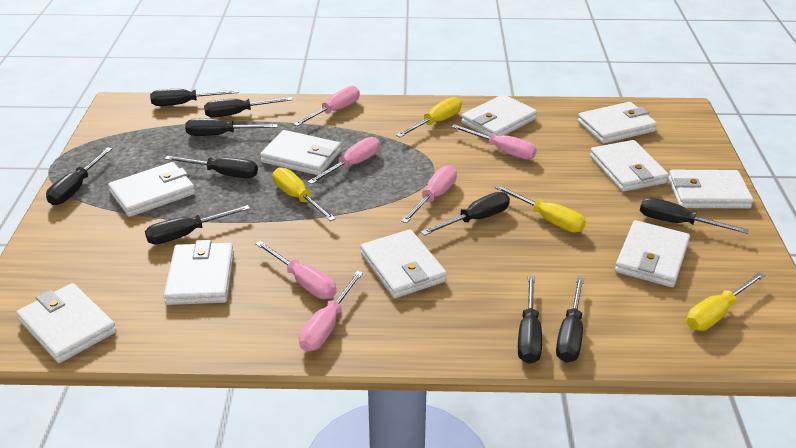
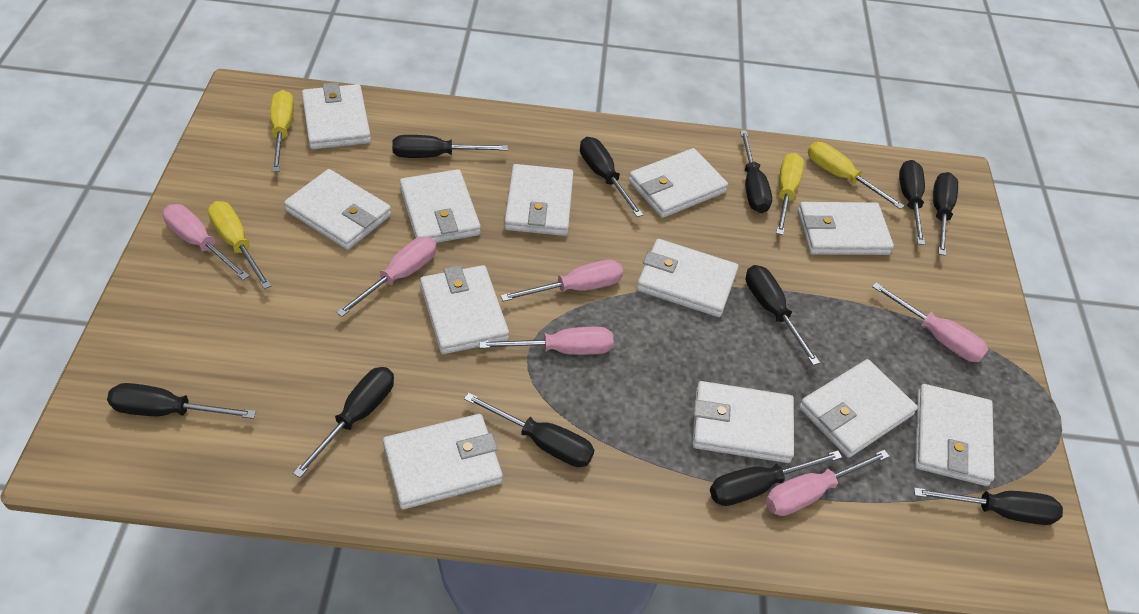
black screwdriver: 10 -> 11
white wallet: 10 -> 12

